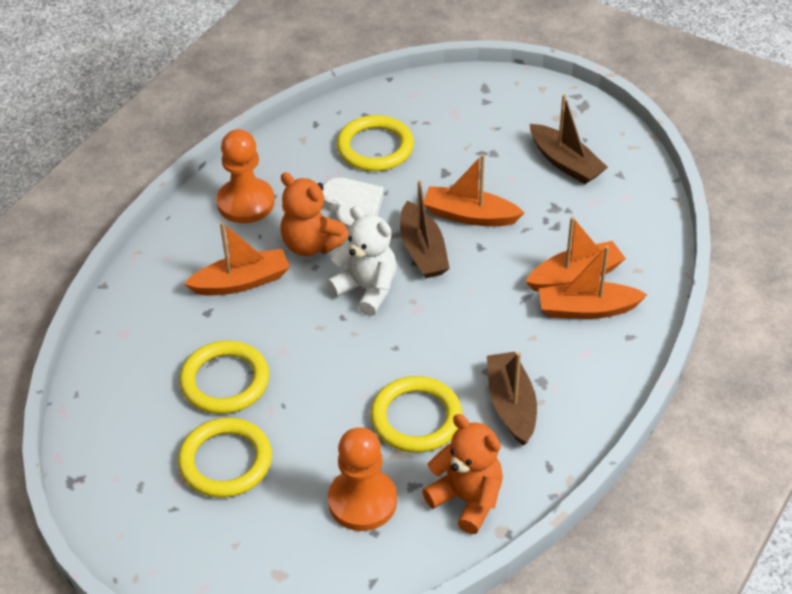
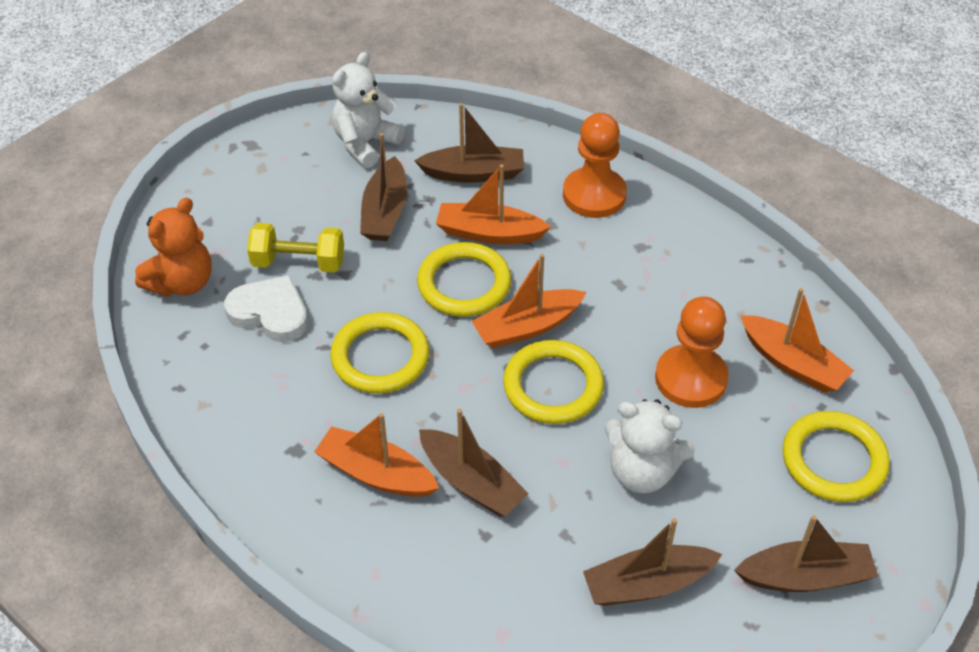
brown boat: 3 -> 5
orange teddy bear: 2 -> 1
white teddy bear: 1 -> 2
yellow dumbbell: 0 -> 1

